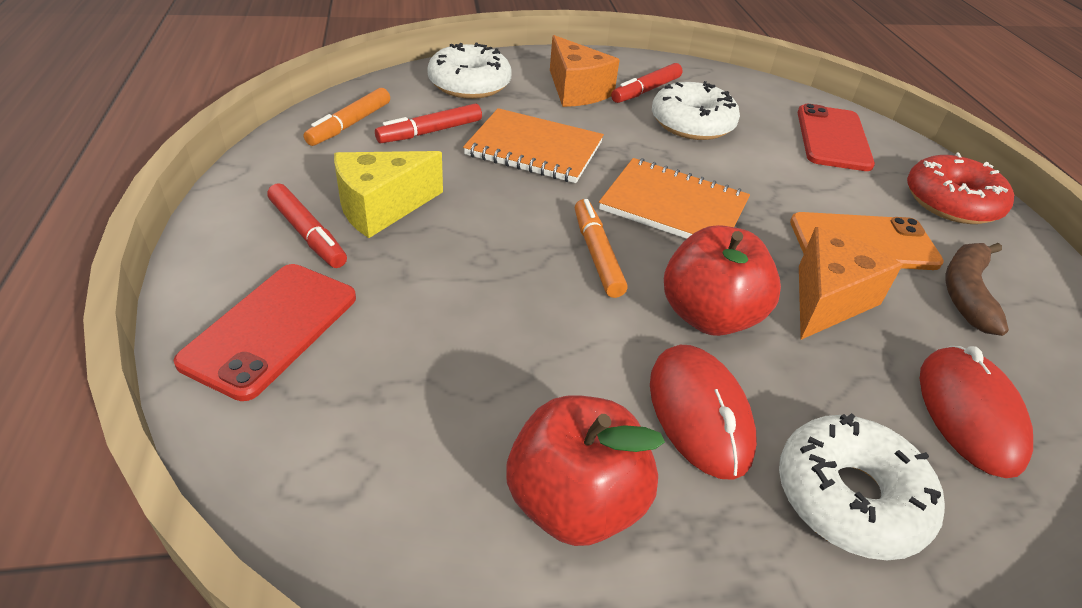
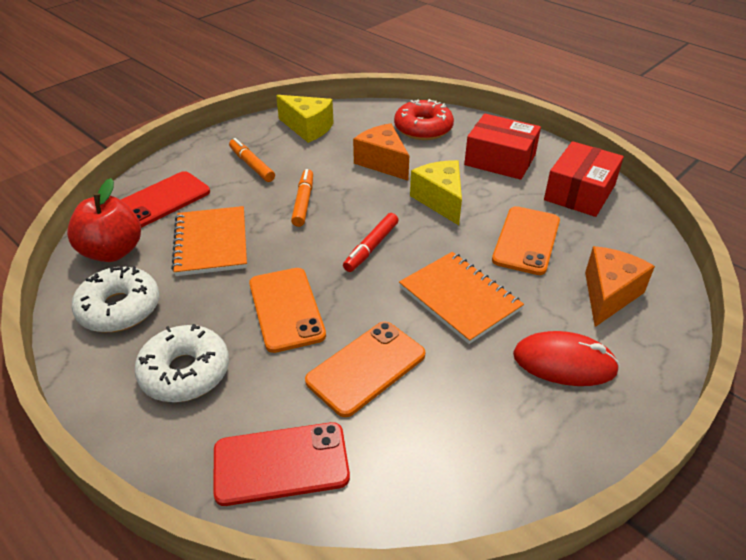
brown banana: 1 -> 0
orange phone: 1 -> 3
red apple: 2 -> 1
red box: 0 -> 2
red marker: 3 -> 1
red mouse: 2 -> 1
white donut: 3 -> 2
yellow cheese: 1 -> 2

